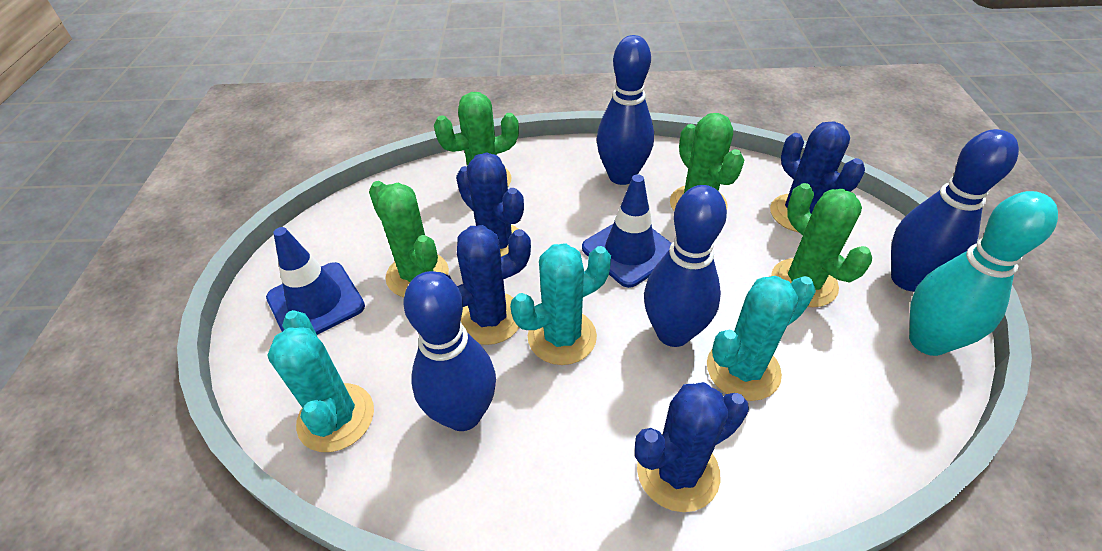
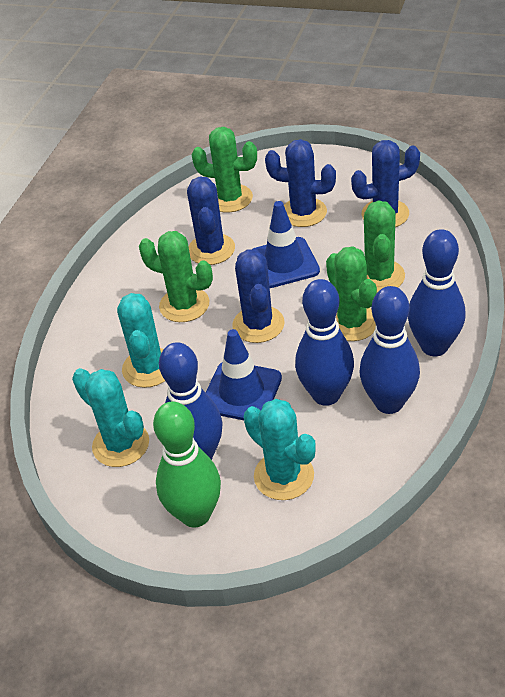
green bowling pin: 0 -> 1
turquoise bowling pin: 1 -> 0

